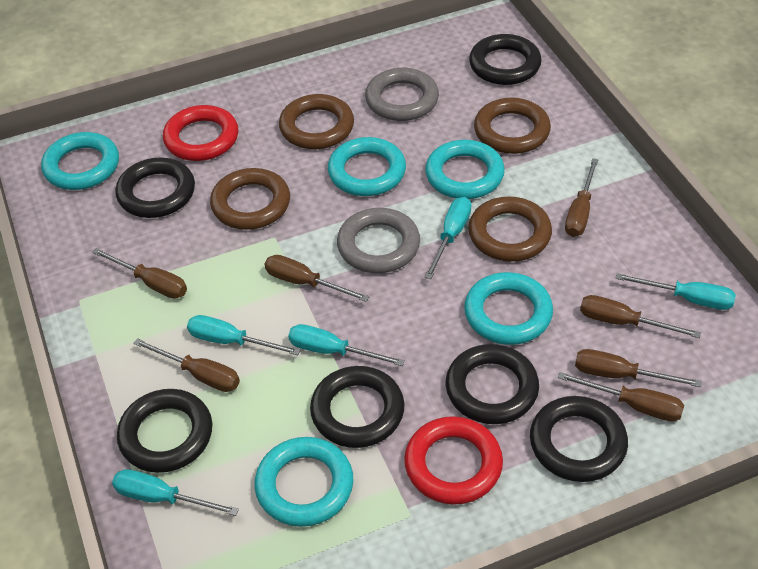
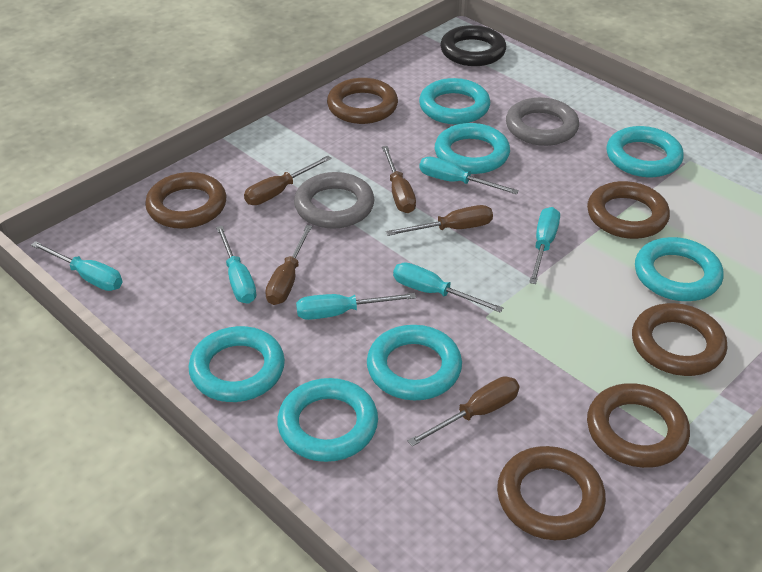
black ring: 6 -> 1
brown ring: 4 -> 6
brown screwdriver: 7 -> 5
red ring: 2 -> 0
turquoise ring: 5 -> 7
turquoise screwdriver: 5 -> 6

